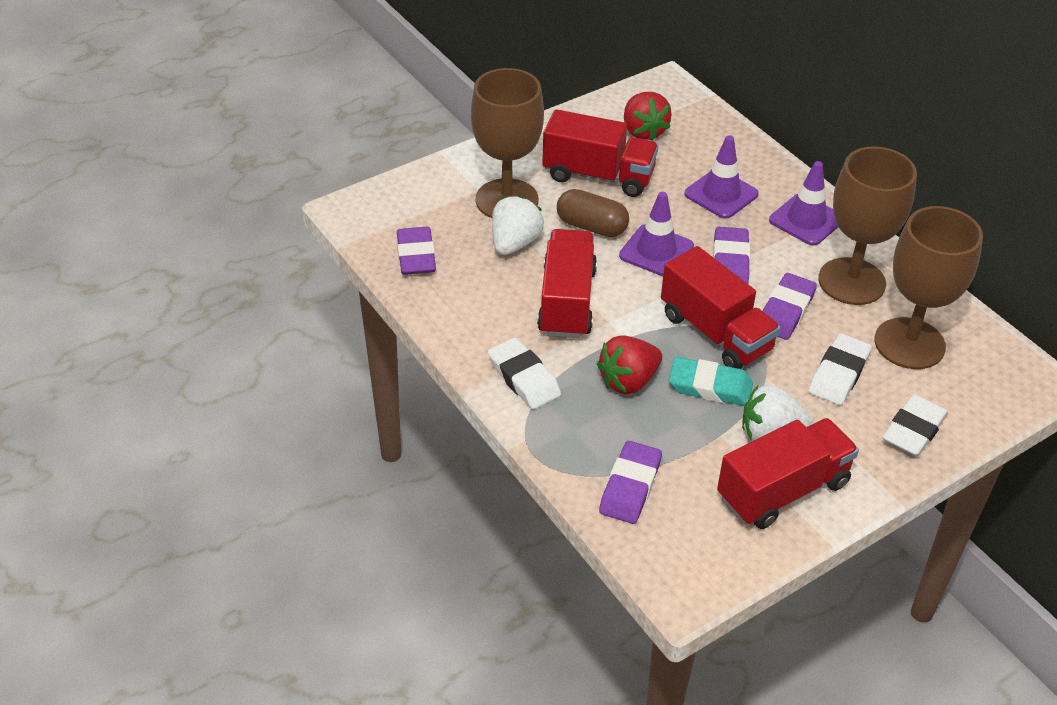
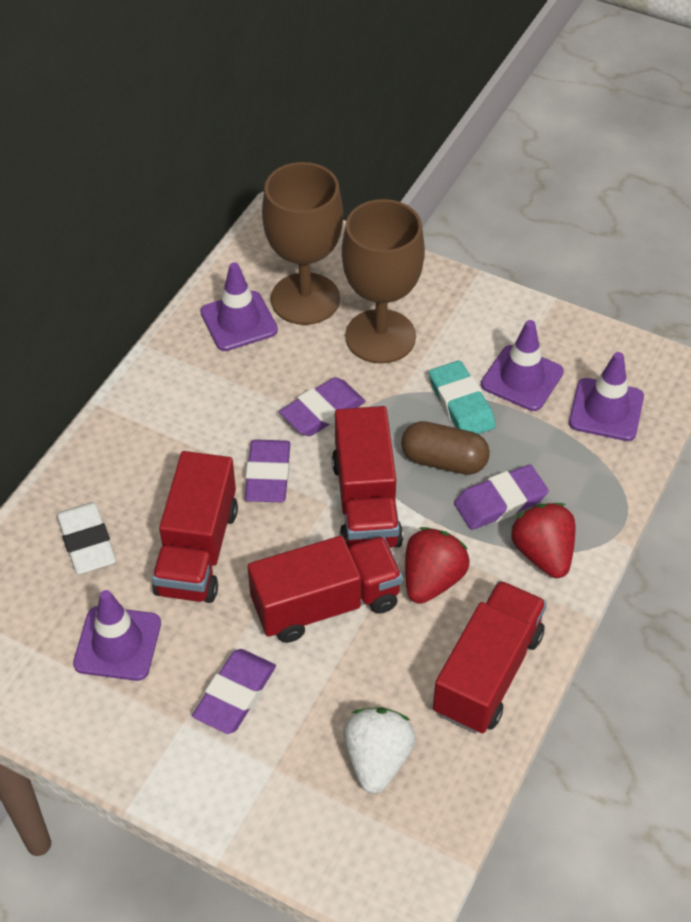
brown goblet: 3 -> 2
purple traffic cone: 3 -> 4
white eraser: 3 -> 1
white strawberry: 2 -> 1

